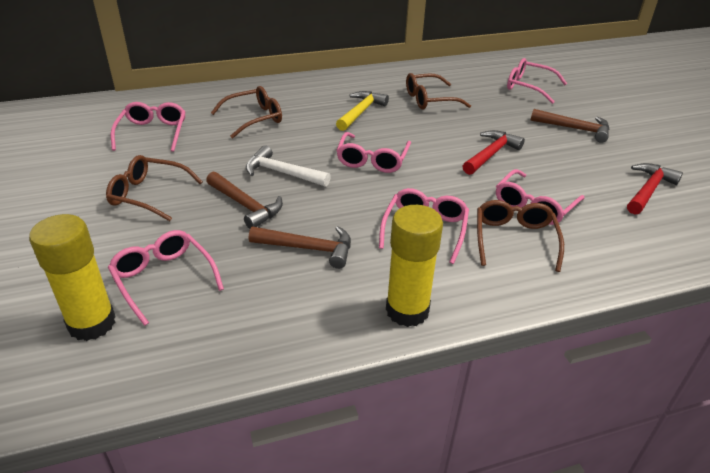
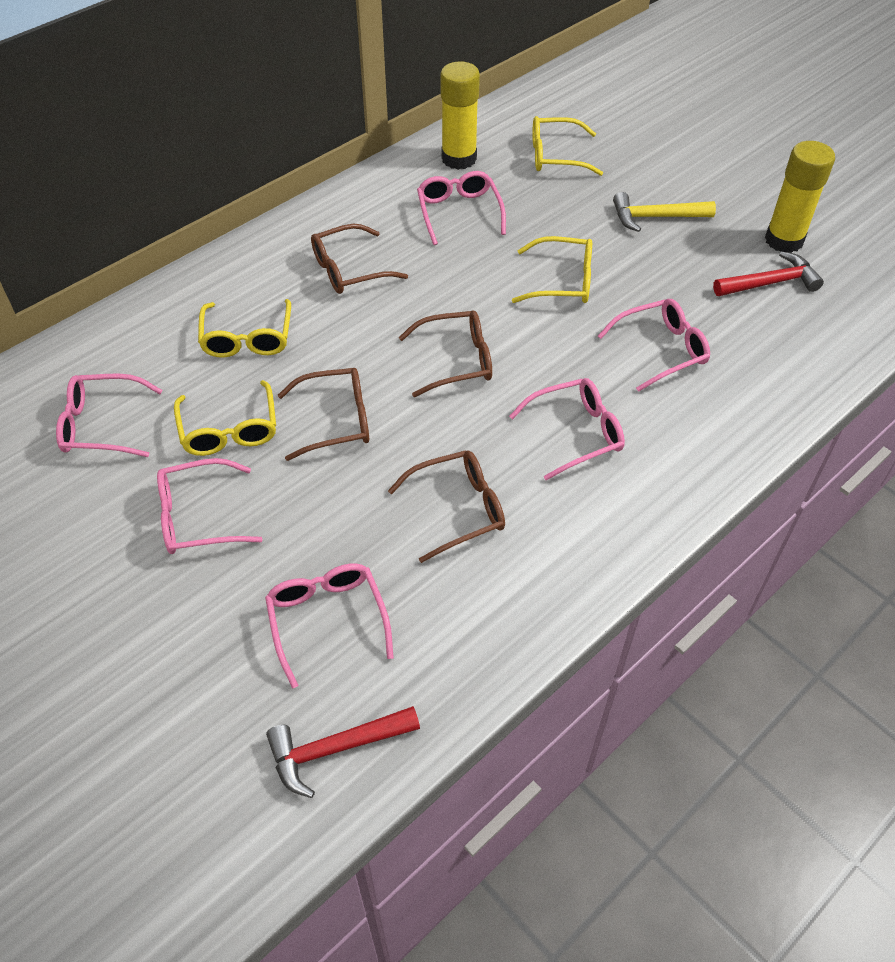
brown hammer: 3 -> 0
white hammer: 1 -> 0
yellow glasses: 0 -> 4

